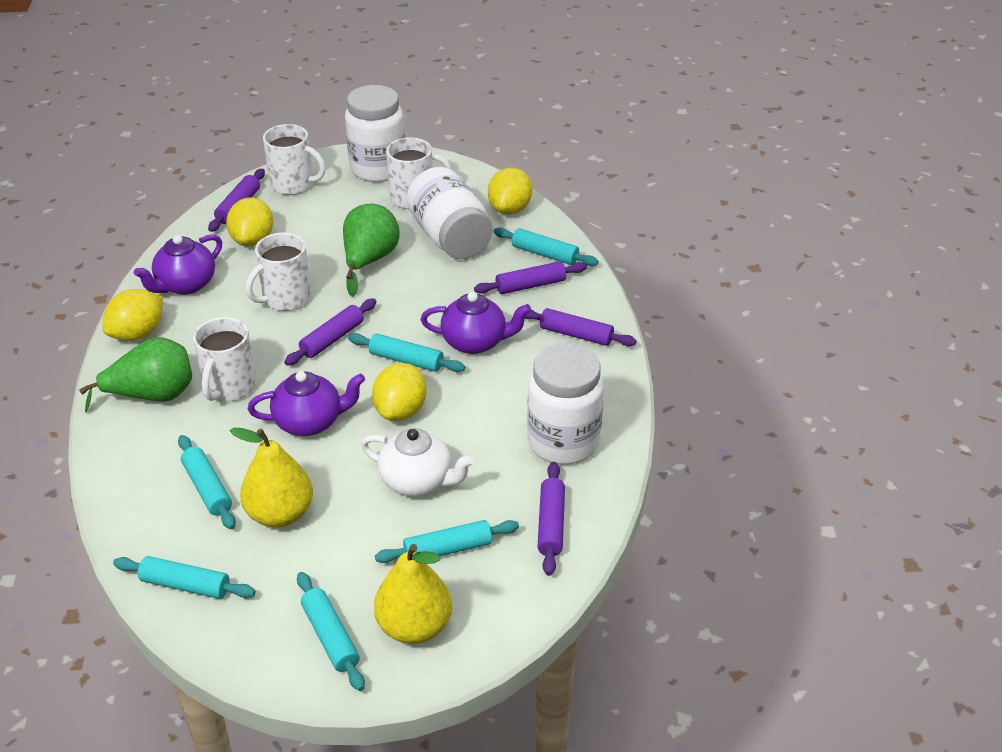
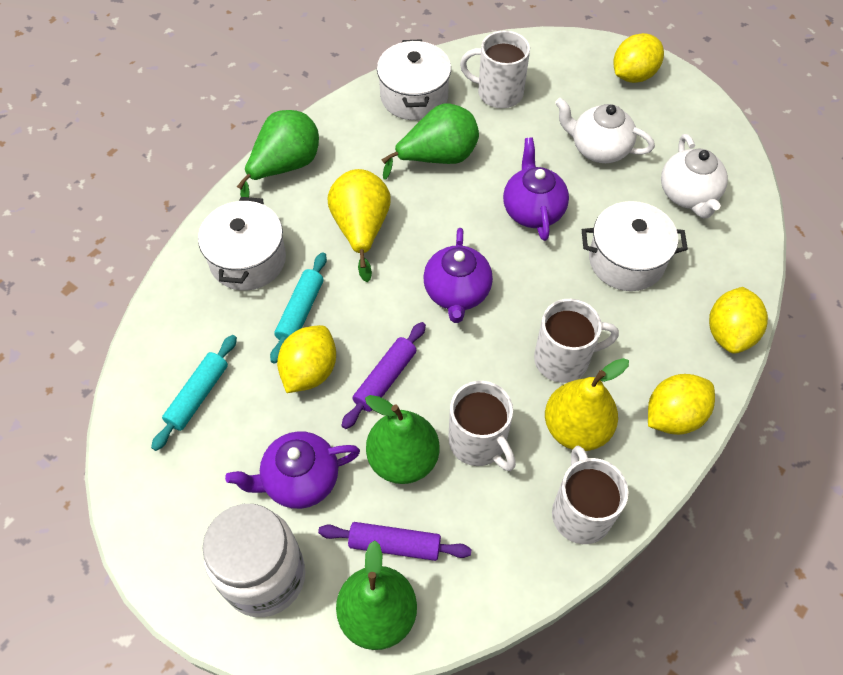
green pear: 2 -> 4
purple rolling pin: 5 -> 2
turquoise rolling pin: 6 -> 2
white jar: 3 -> 1
white pot: 0 -> 3
white teapot: 1 -> 2

